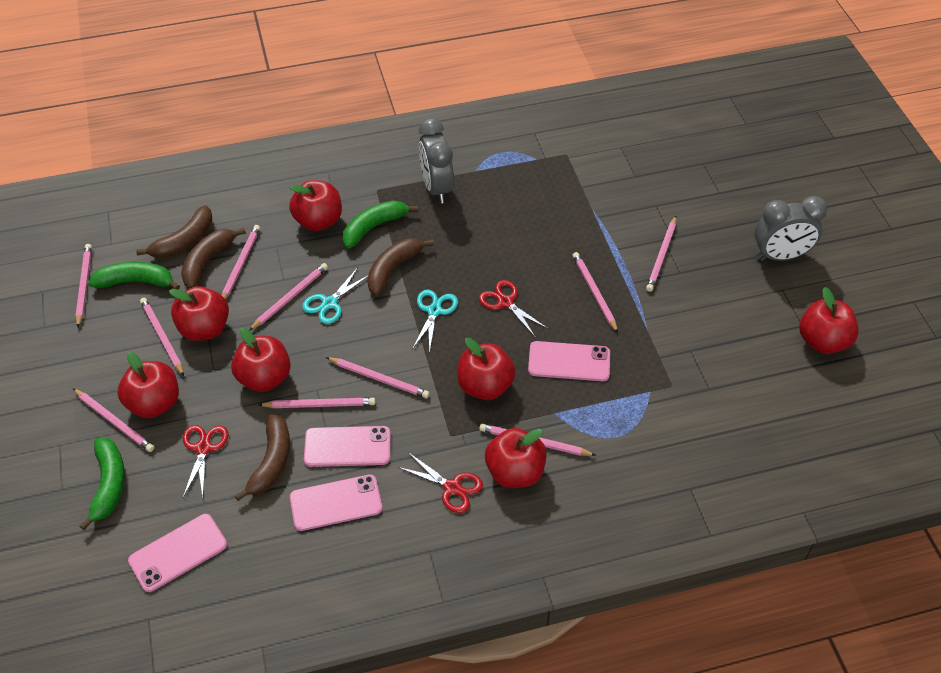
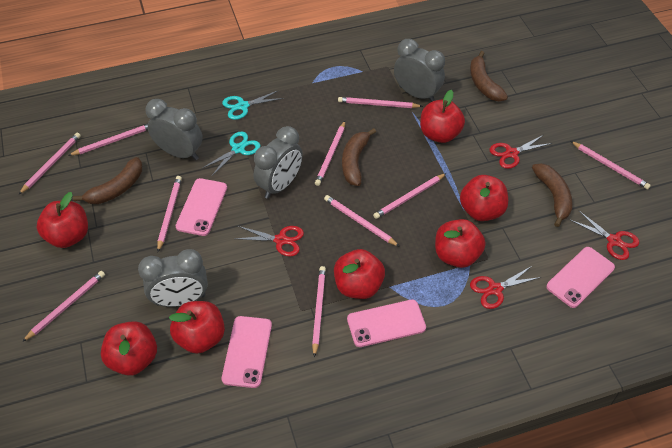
green banana: 3 -> 0
grey clock: 2 -> 4
red scissors: 3 -> 4

